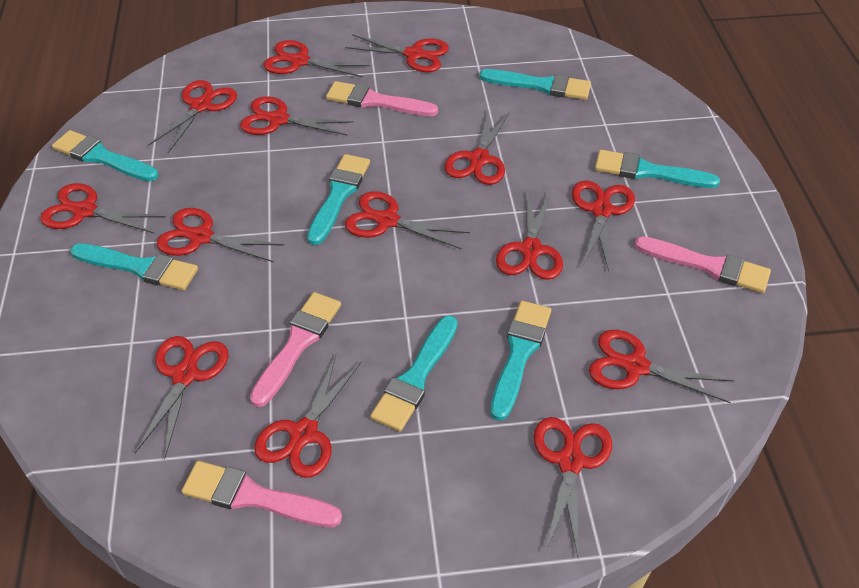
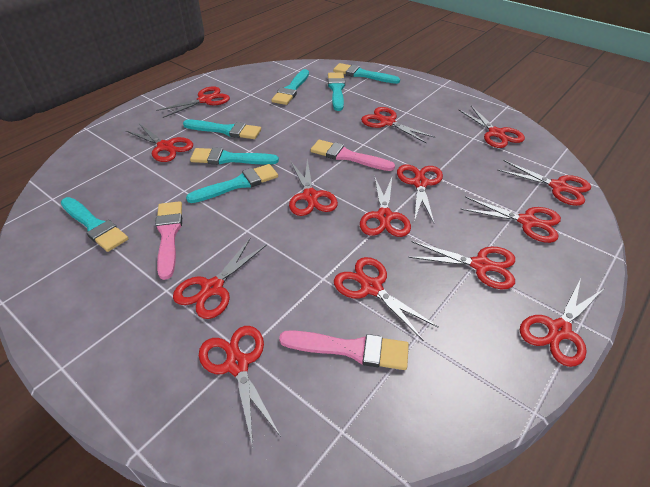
pink brush: 4 -> 3

